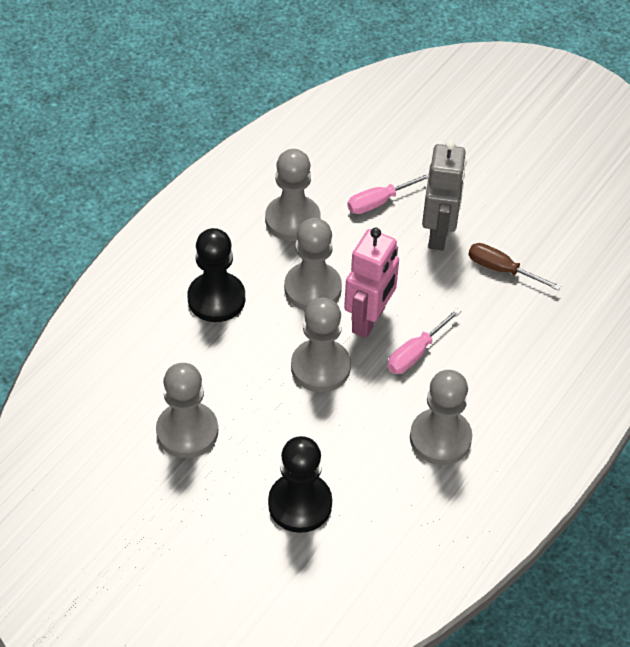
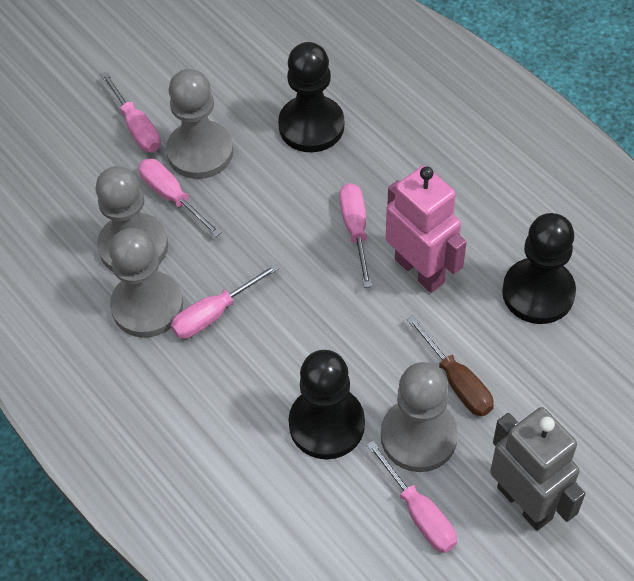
black pawn: 2 -> 3
grey pawn: 5 -> 4
pink screwdriver: 2 -> 5

